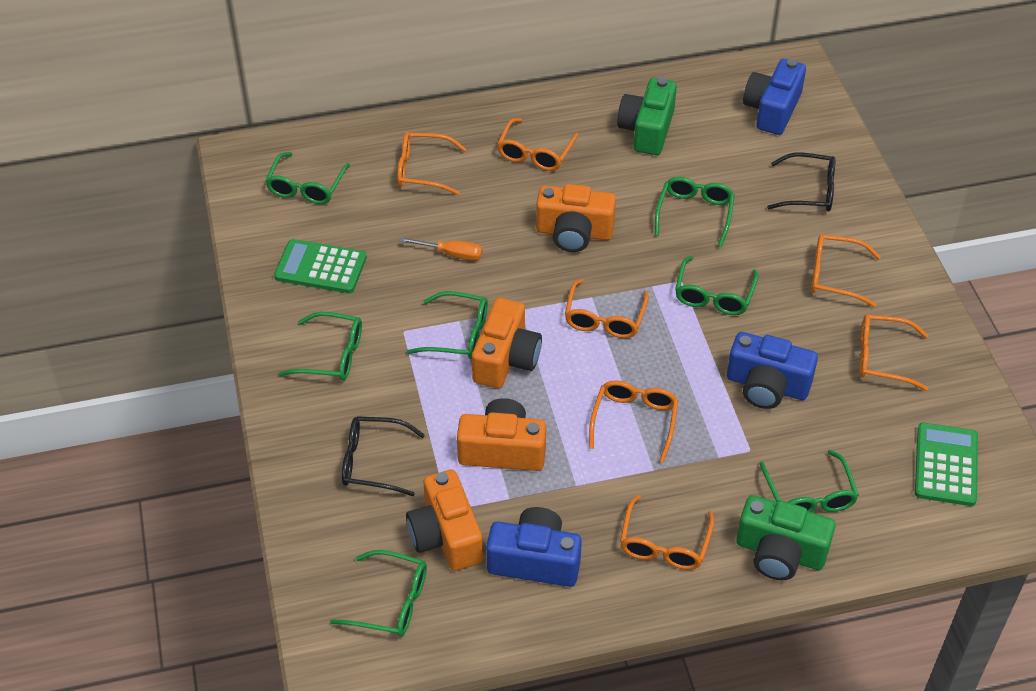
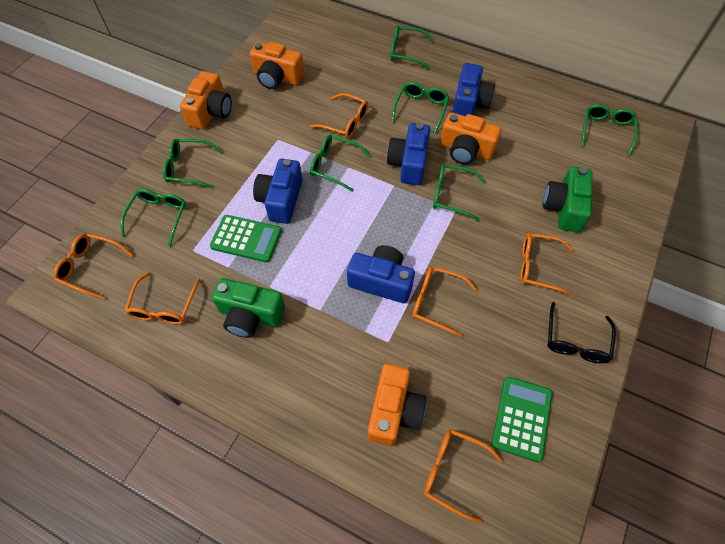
black glasses: 2 -> 1
blue camera: 3 -> 4
orange glasses: 7 -> 6
orange screwdriver: 1 -> 0

